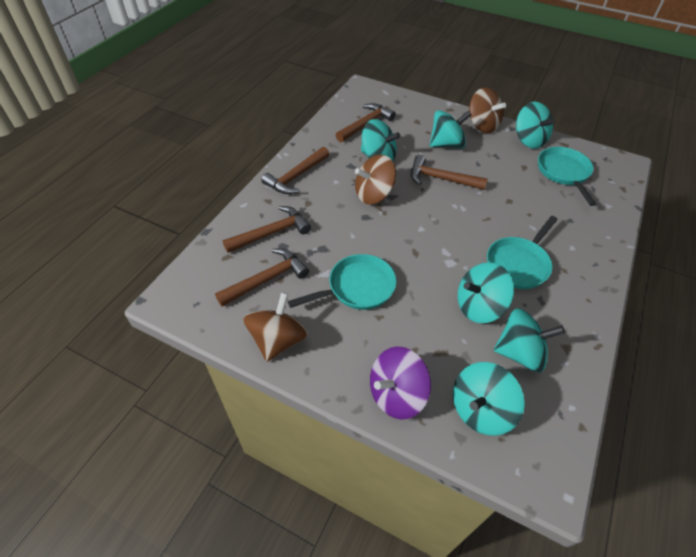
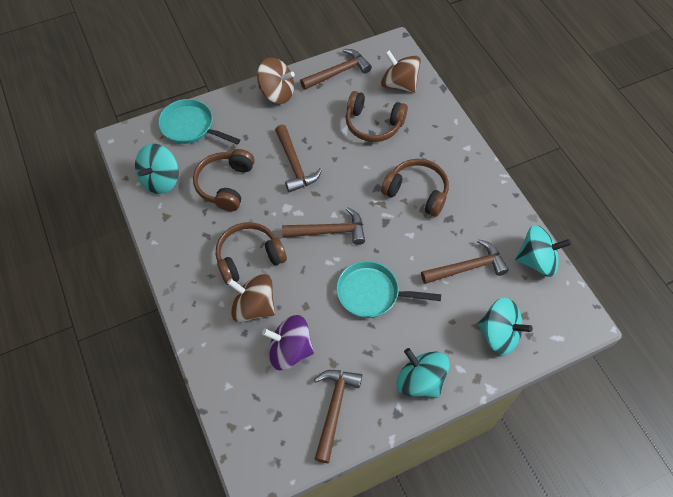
brown headphones: 0 -> 4
turquoise pan: 3 -> 2
turquoise spinning top: 6 -> 4

